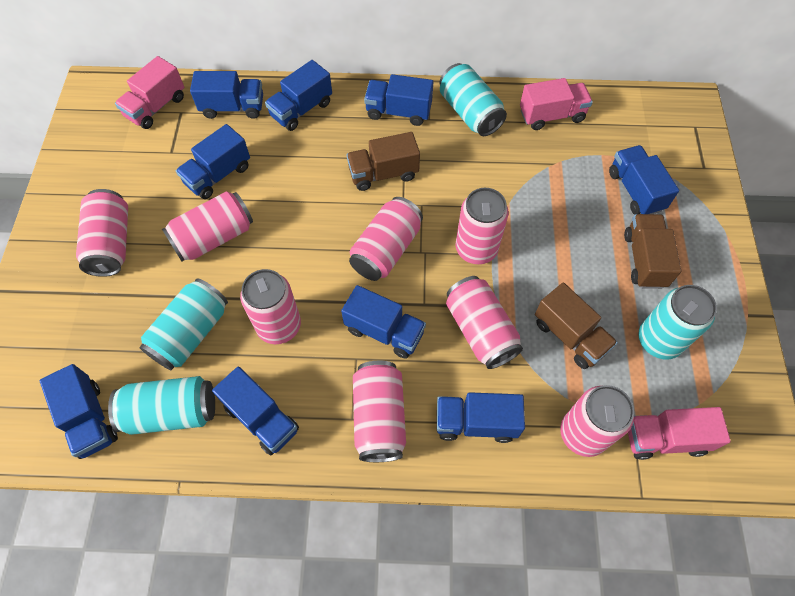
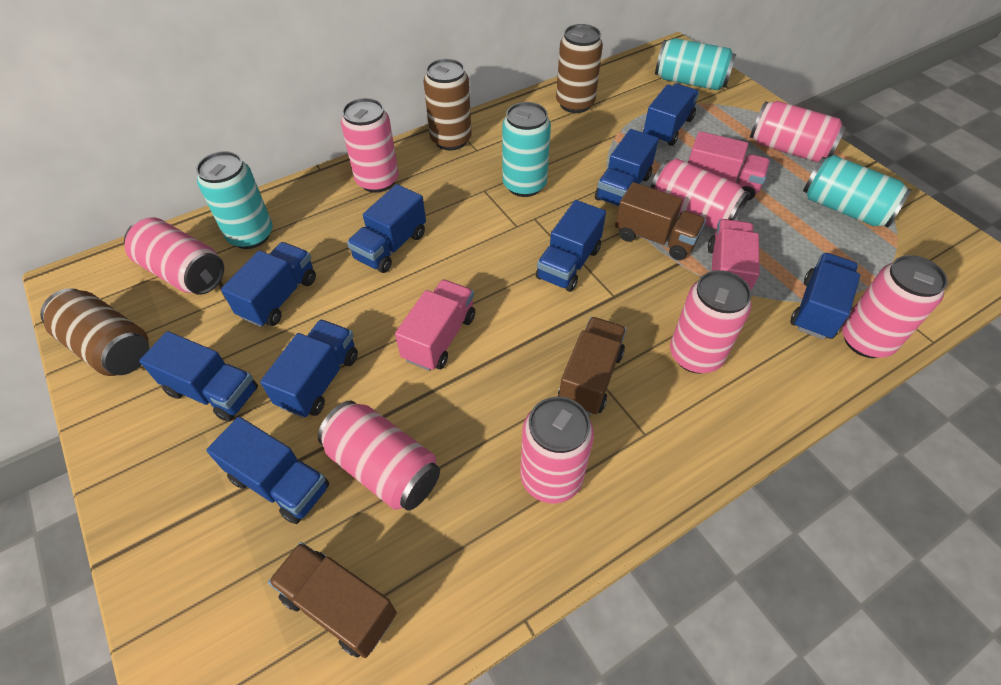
brown can: 0 -> 3

